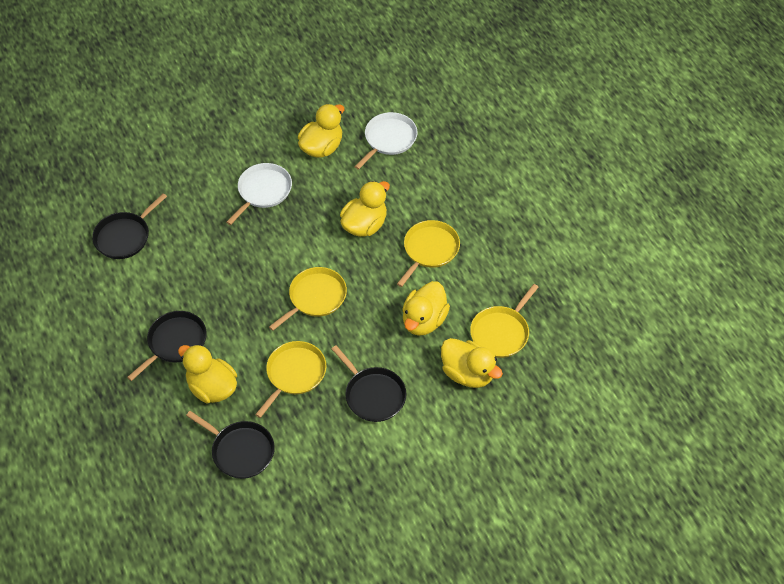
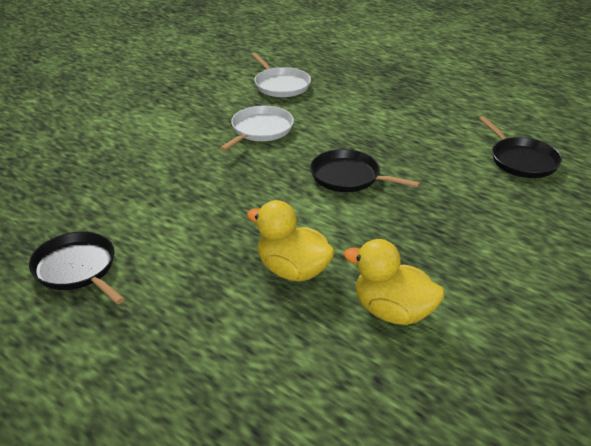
black pan: 4 -> 3
yellow duck: 5 -> 2
yellow pan: 4 -> 0

